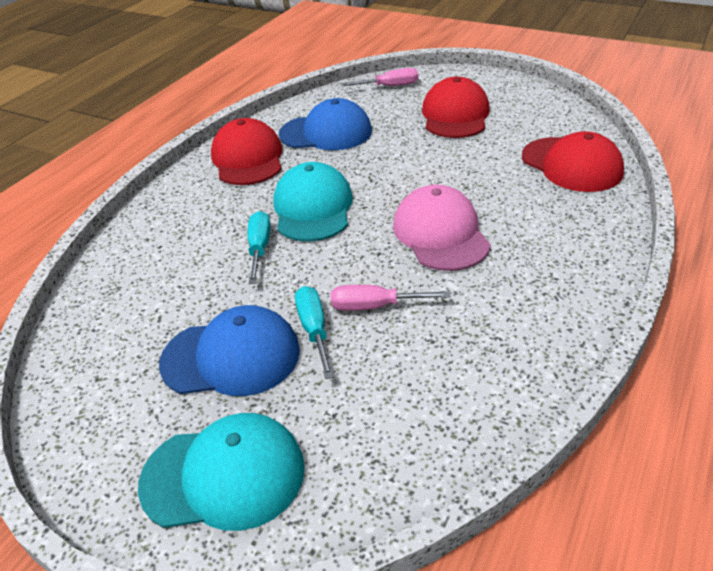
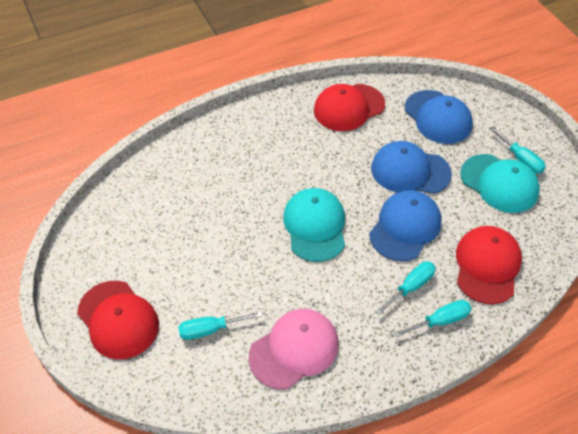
blue cap: 2 -> 3
pink screwdriver: 2 -> 0
turquoise screwdriver: 2 -> 4

